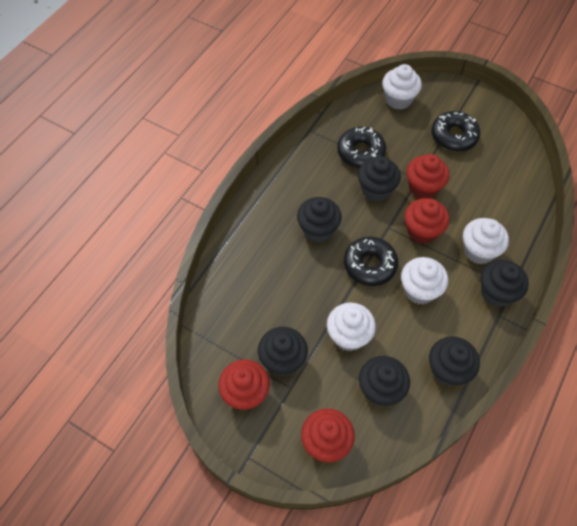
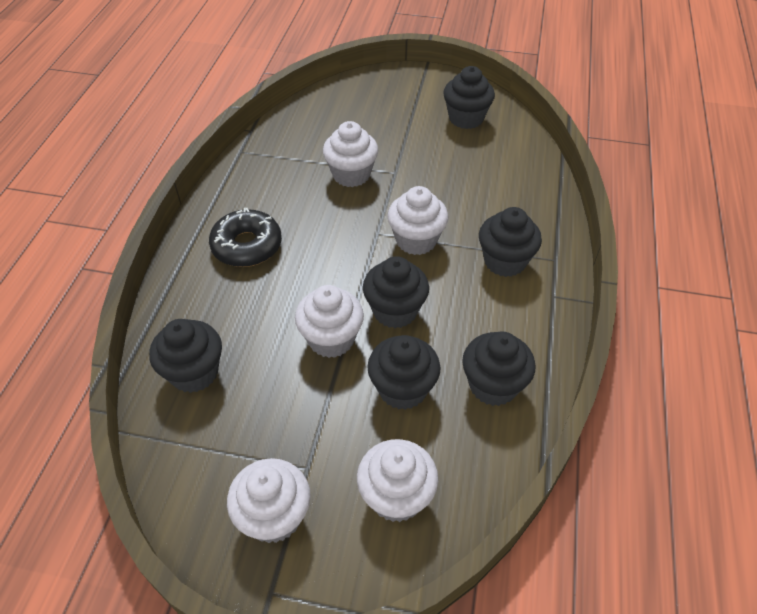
black donut: 3 -> 1
red cupcake: 4 -> 0
white cupcake: 4 -> 5

